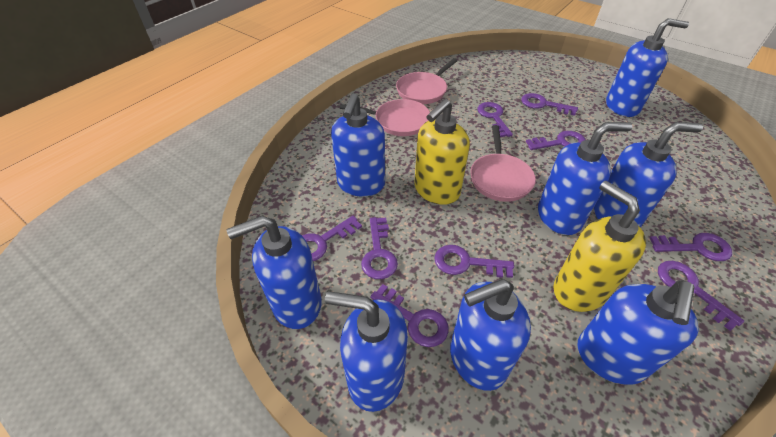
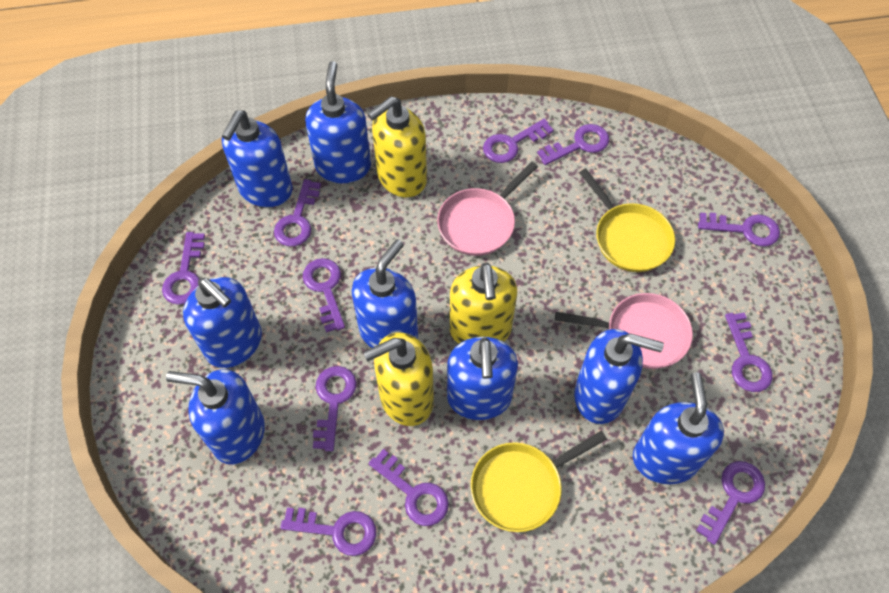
pink pan: 3 -> 2
purple key: 9 -> 11
yellow pan: 0 -> 2
yellow soap dispenser: 2 -> 3

